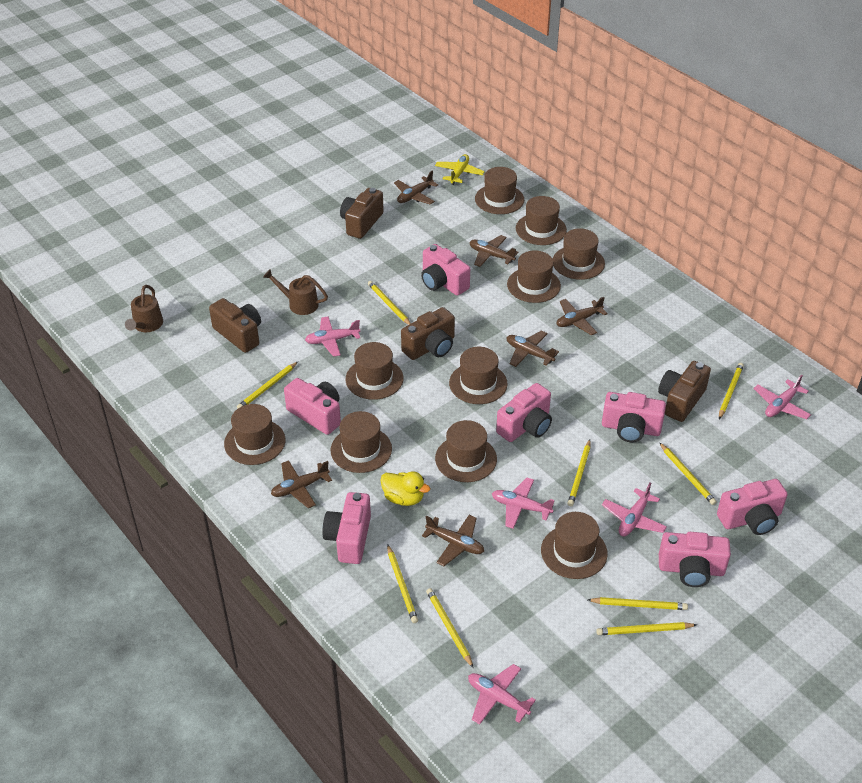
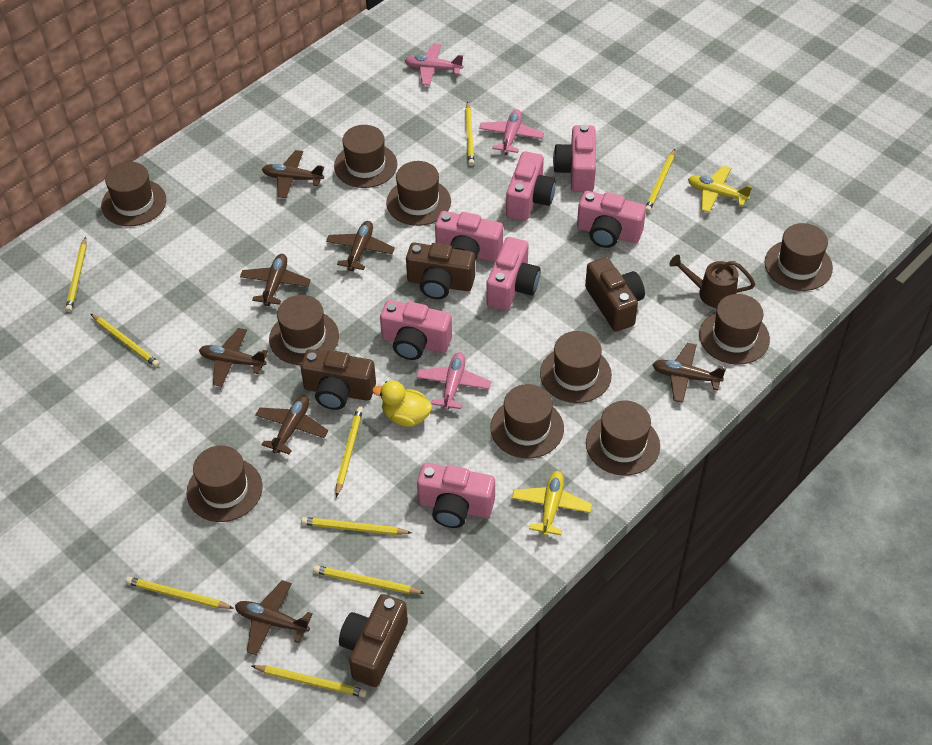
brown plane: 6 -> 7
brown watering can: 2 -> 1
pink plane: 5 -> 3
yellow plane: 1 -> 2

